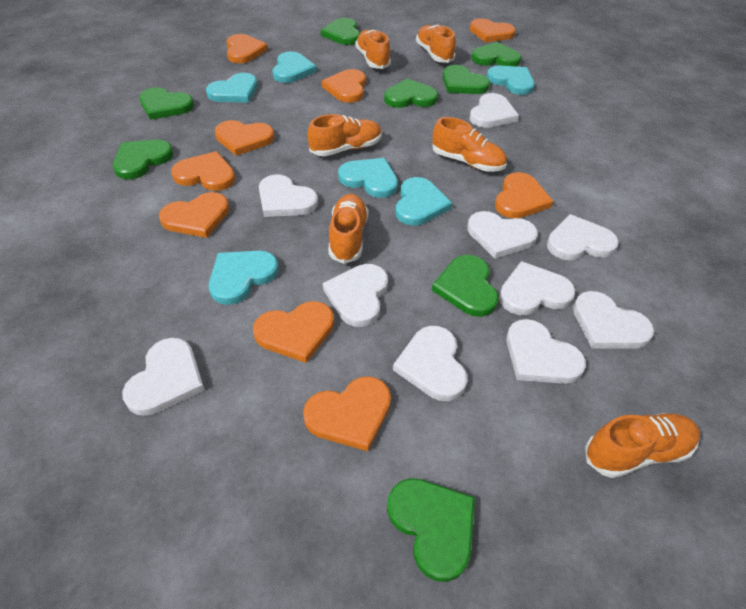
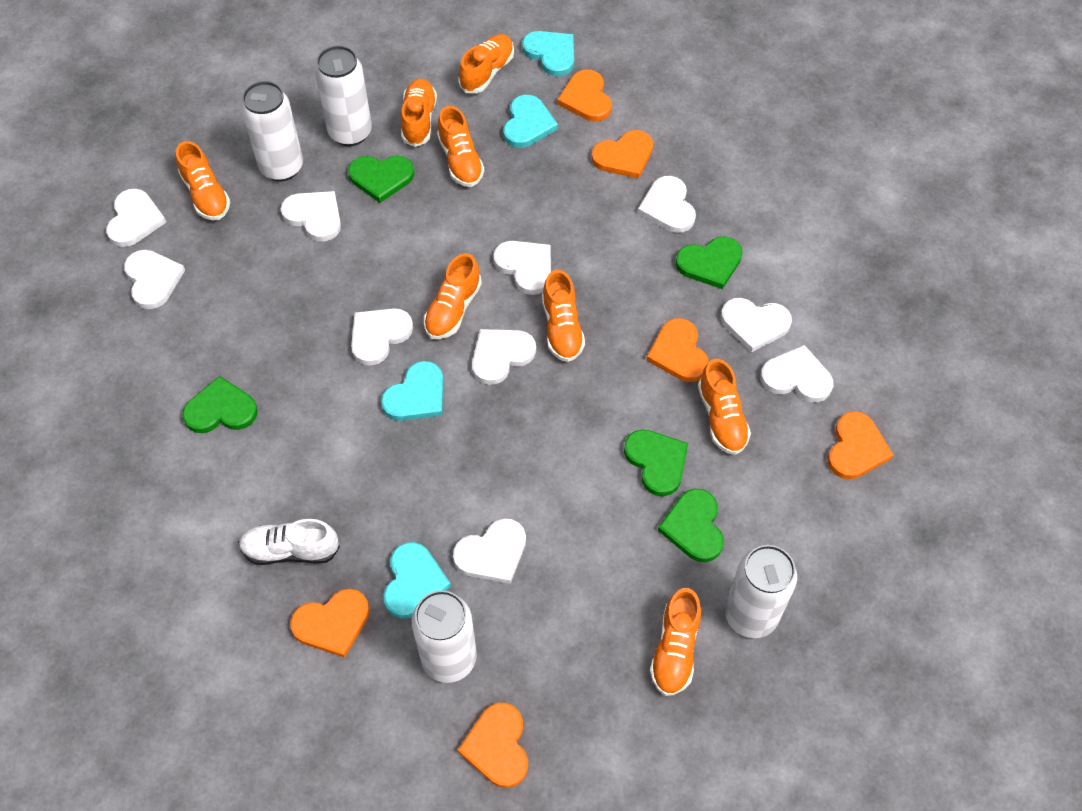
green heart: 8 -> 5
orange heart: 9 -> 6
orange shoe: 6 -> 8
turquoise heart: 6 -> 4
white can: 0 -> 4
white shoe: 0 -> 1

